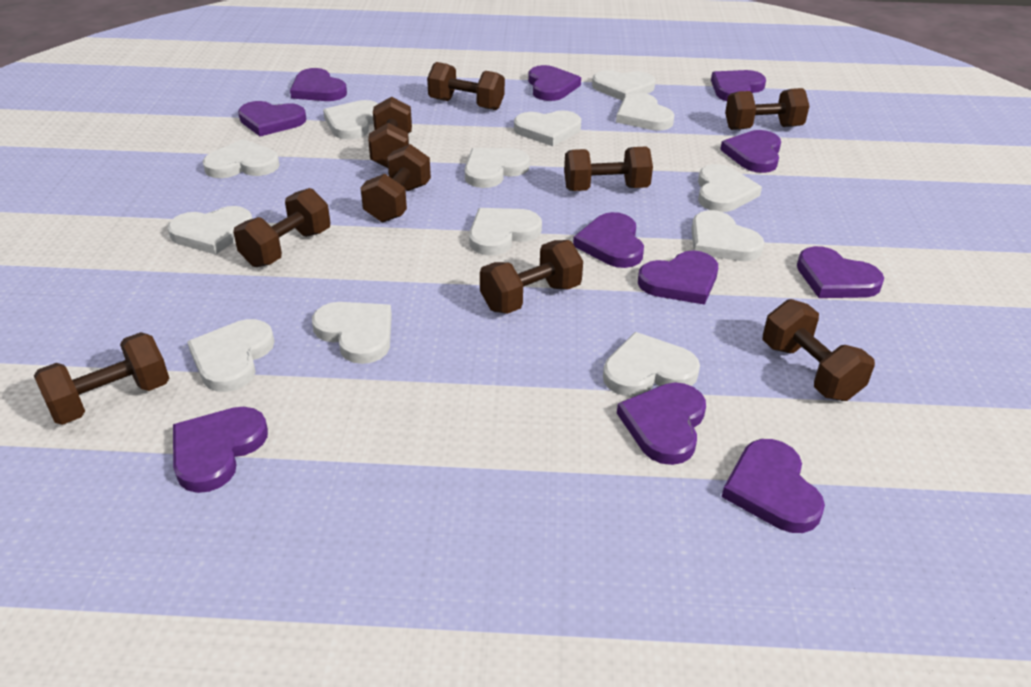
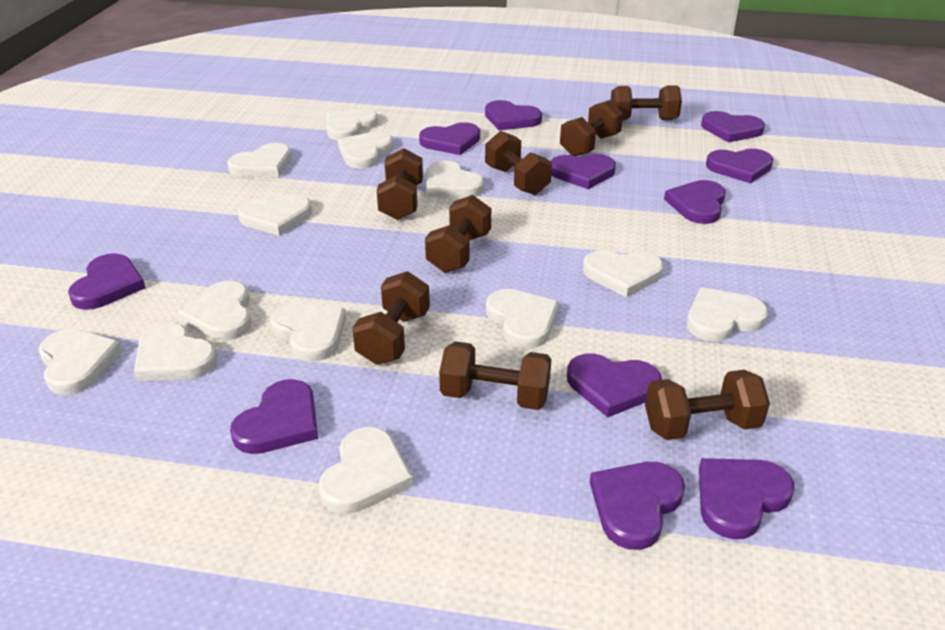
brown dumbbell: 9 -> 8

